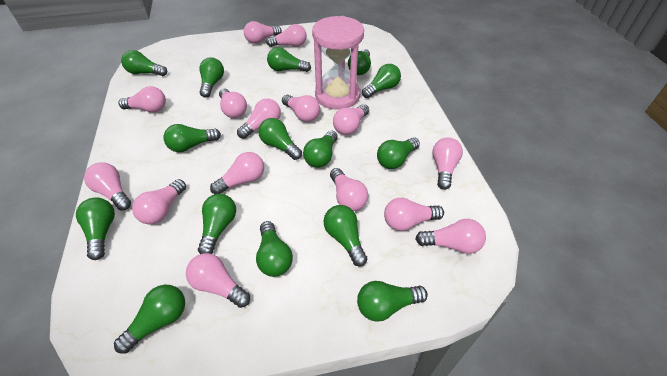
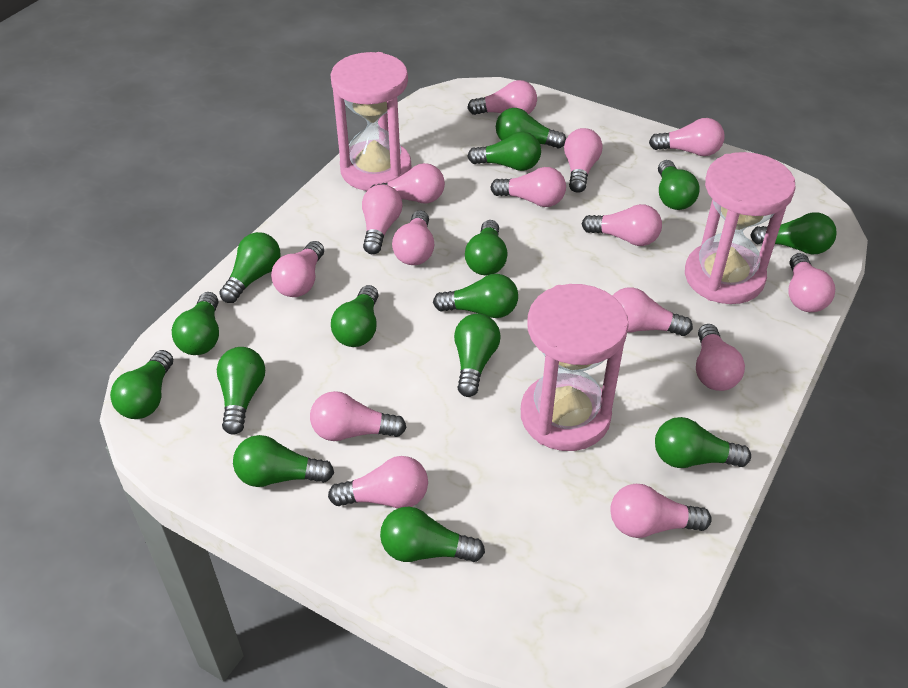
pink hourglass: 1 -> 3

